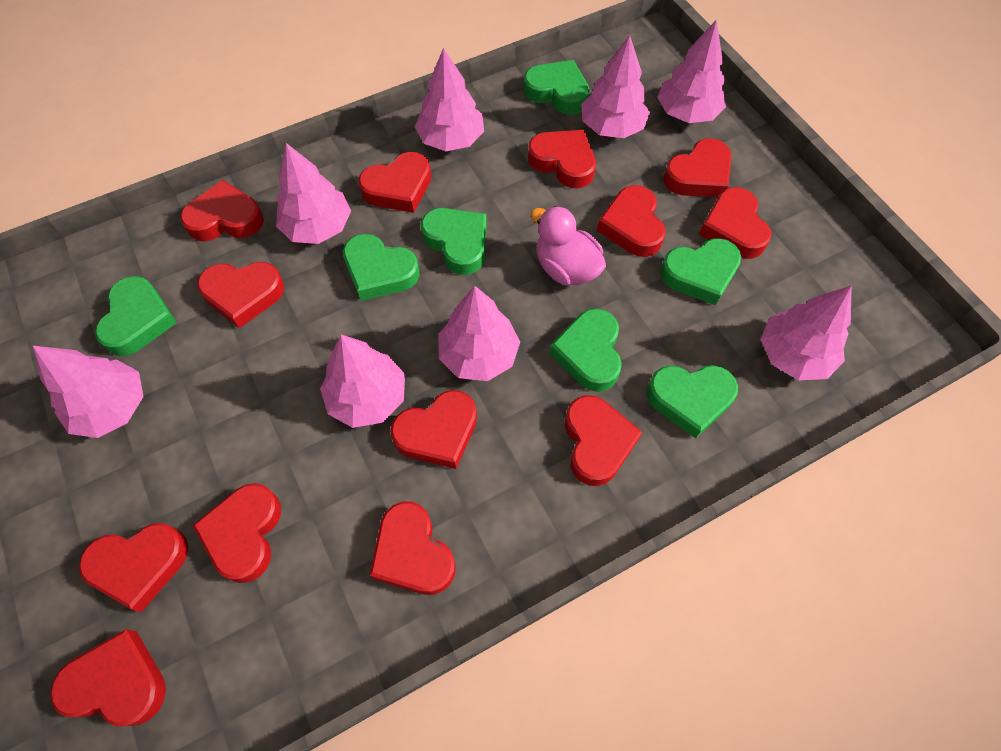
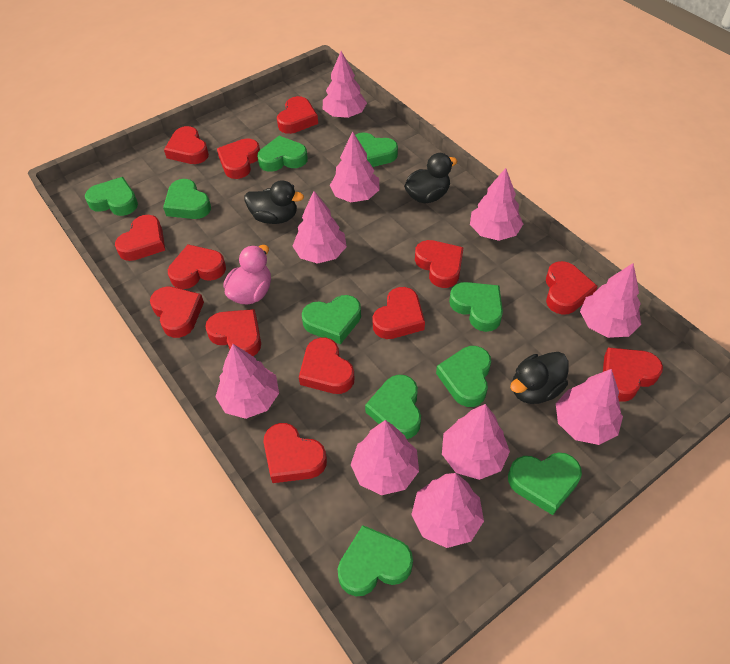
black duck: 0 -> 3
green heart: 7 -> 10
pink tree: 8 -> 10

